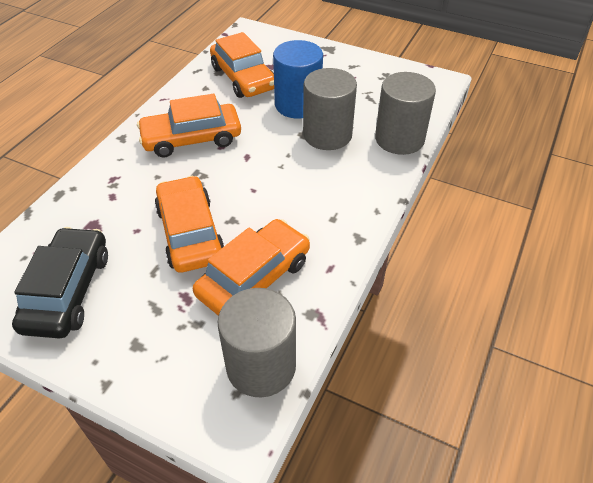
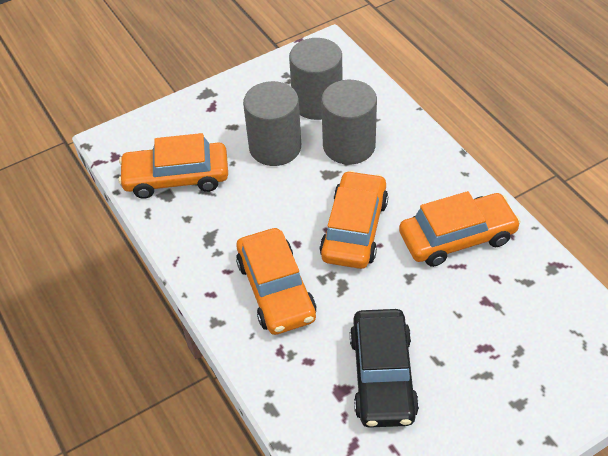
blue cylinder: 1 -> 0

